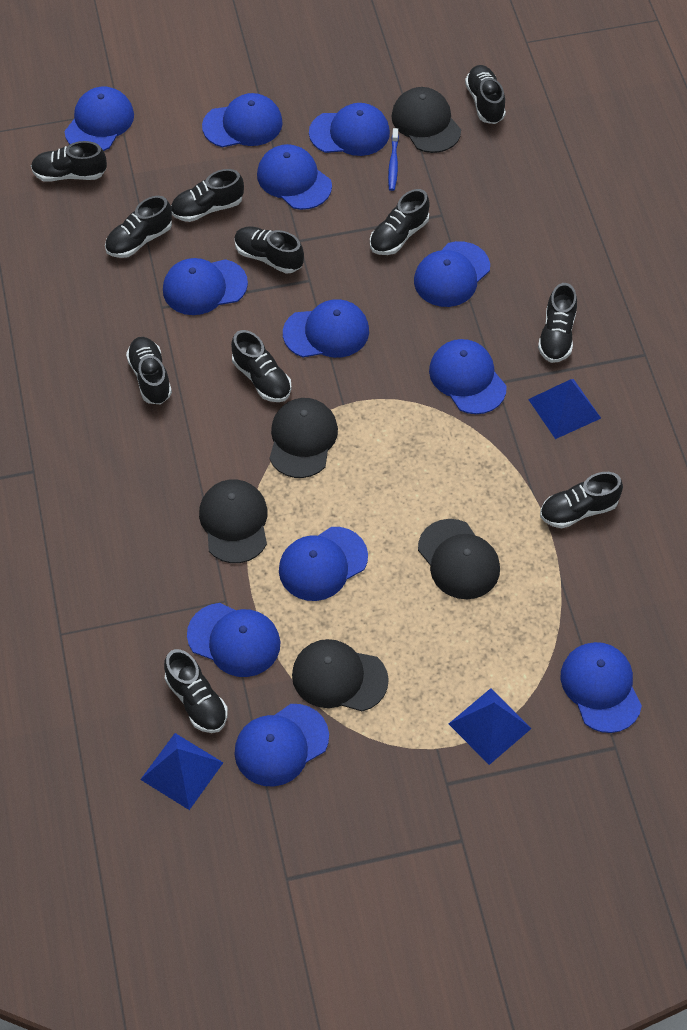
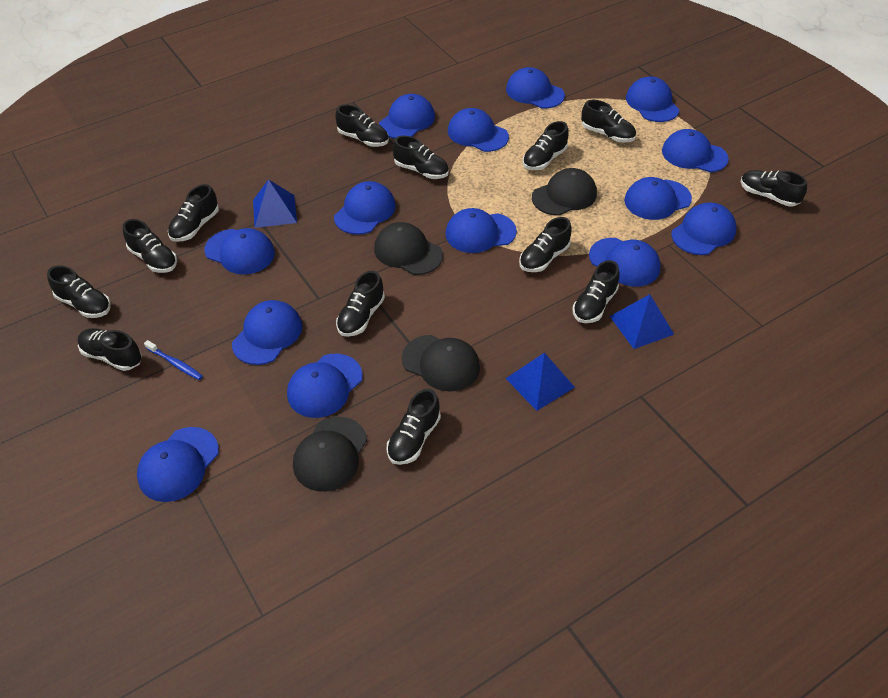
black cap: 5 -> 4
black shoe: 11 -> 13
blue cap: 12 -> 14

